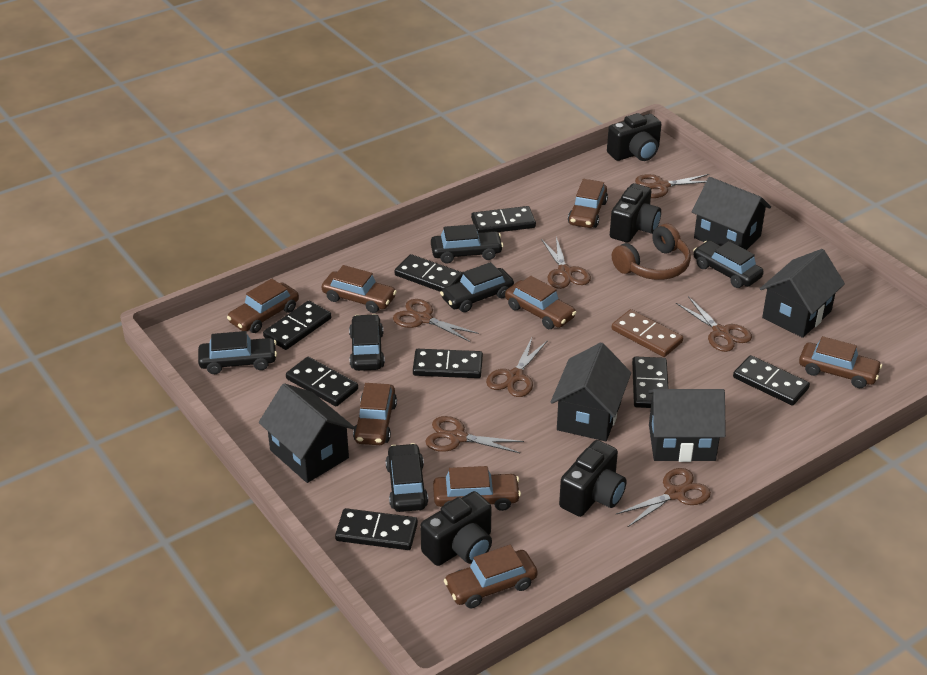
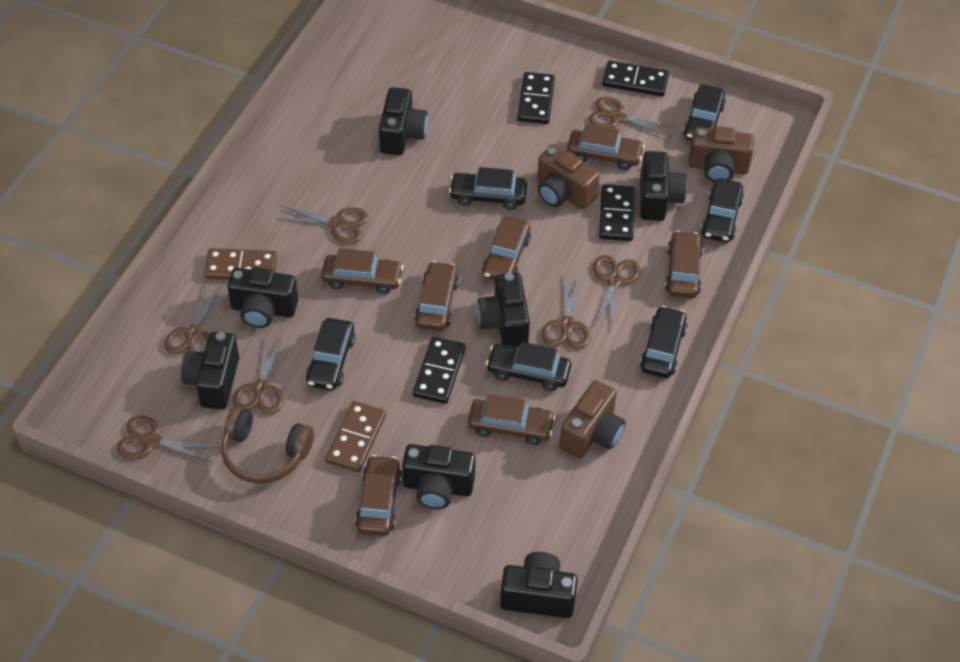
black camera: 4 -> 7
black domino: 8 -> 4
black house: 5 -> 0
brown camera: 0 -> 3
brown car: 8 -> 7
brown domino: 1 -> 2

